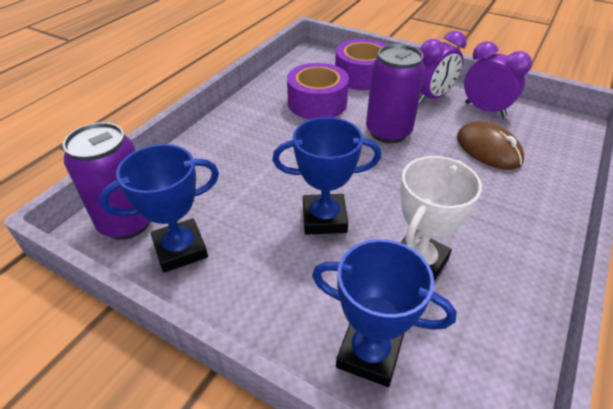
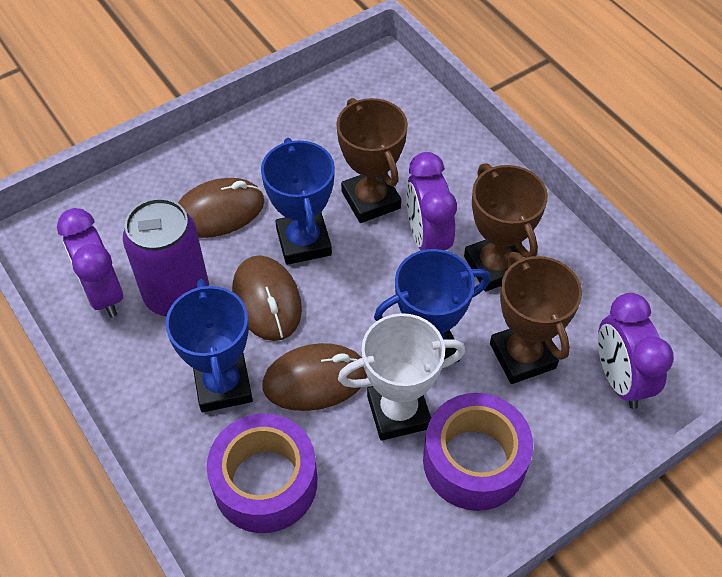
brown mouse: 1 -> 3
brown trophy: 0 -> 3
purple can: 2 -> 1
purple clock: 2 -> 3

